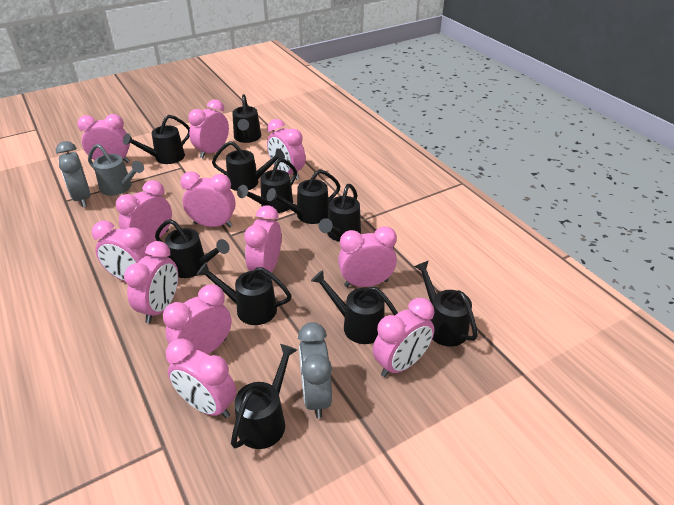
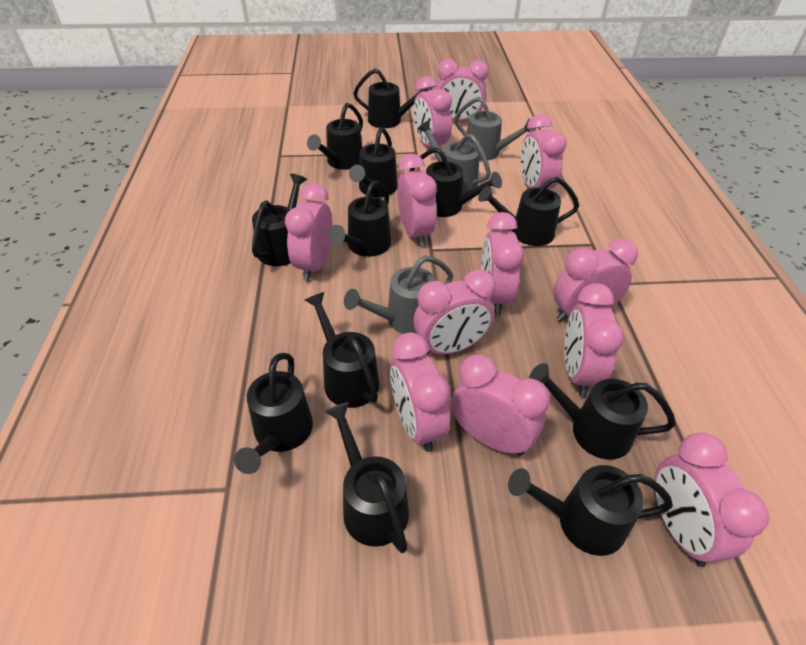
black watering can: 11 -> 12
grey clock: 2 -> 0
grey watering can: 1 -> 3

